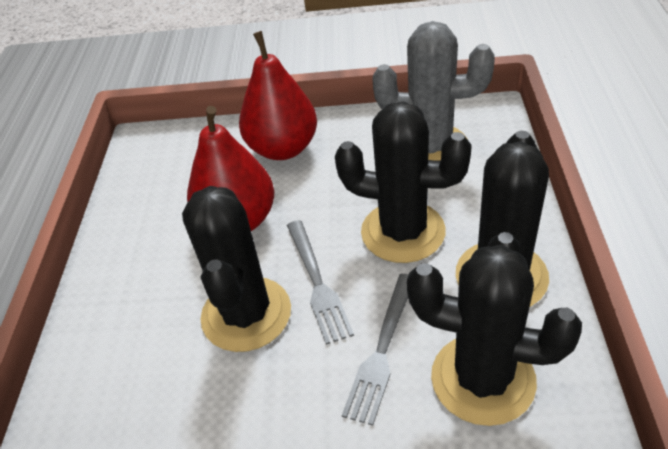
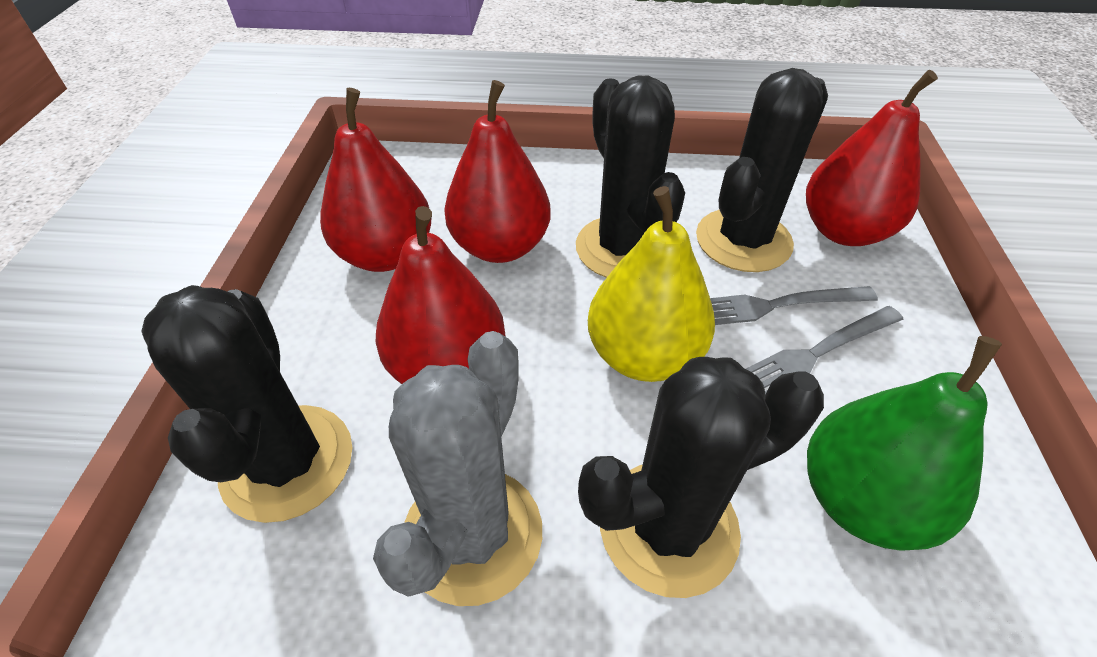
green pear: 0 -> 1
red pear: 2 -> 4
yellow pear: 0 -> 1

